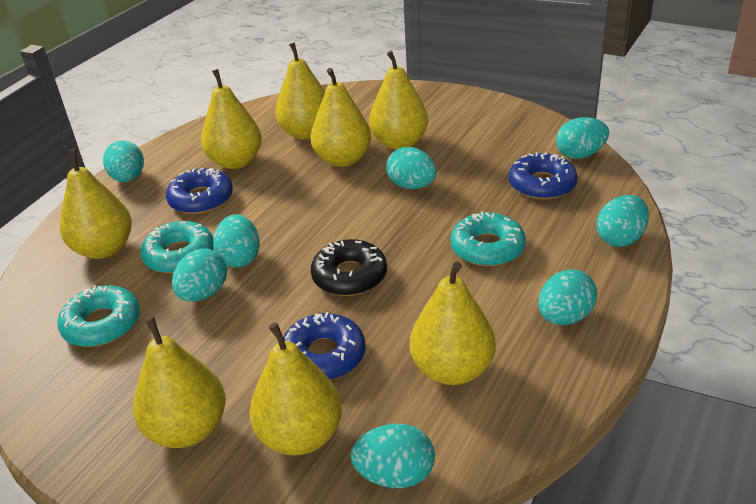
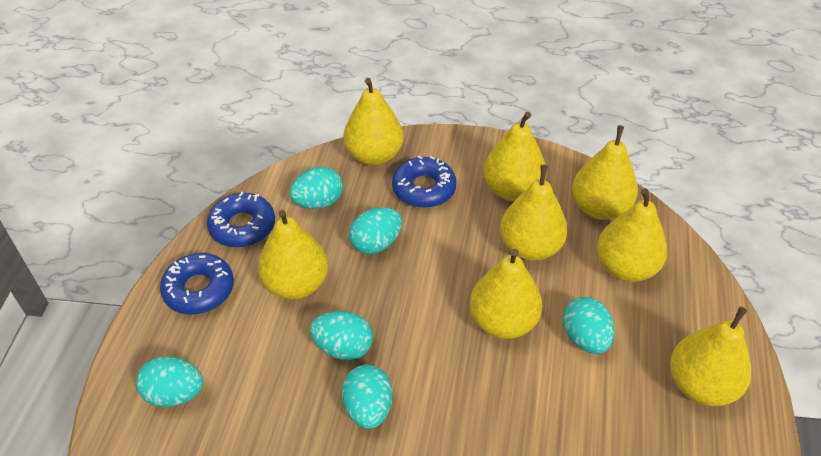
black donut: 1 -> 0
turquoise donut: 3 -> 0
turquoise egg: 8 -> 6

